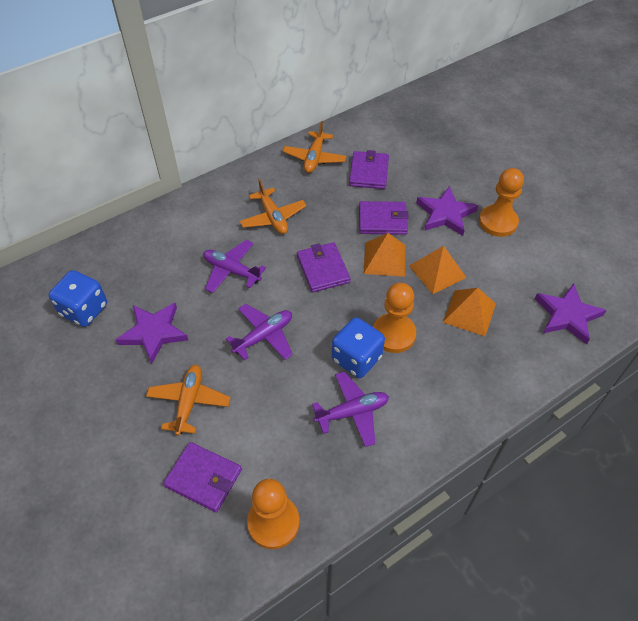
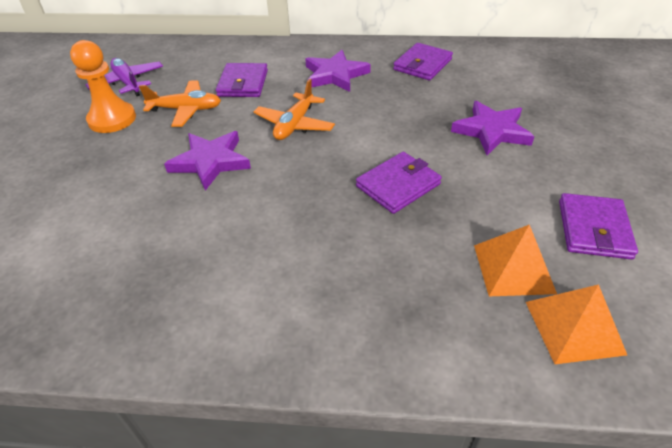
blue dice: 2 -> 0
orange pawn: 3 -> 1
orange plane: 3 -> 2
orange pyramid: 3 -> 2
purple plane: 3 -> 1

